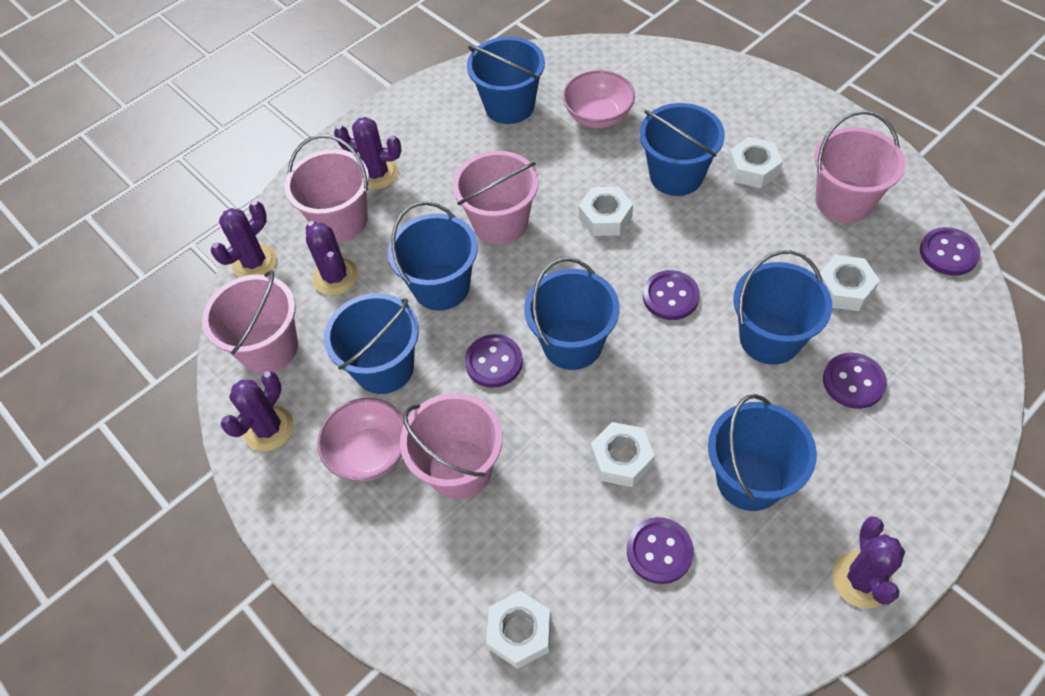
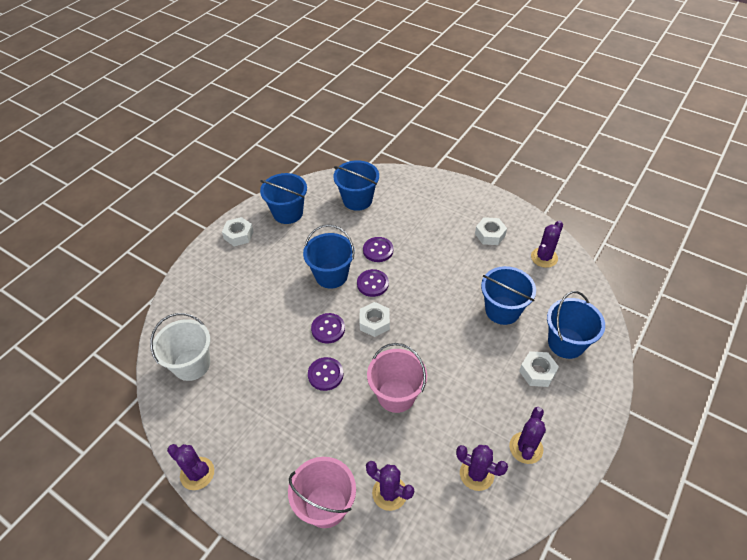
blue bucket: 7 -> 5
pink bowl: 2 -> 0
pink bucket: 5 -> 2
purple button: 5 -> 4
white bucket: 0 -> 1
white nut: 5 -> 4

